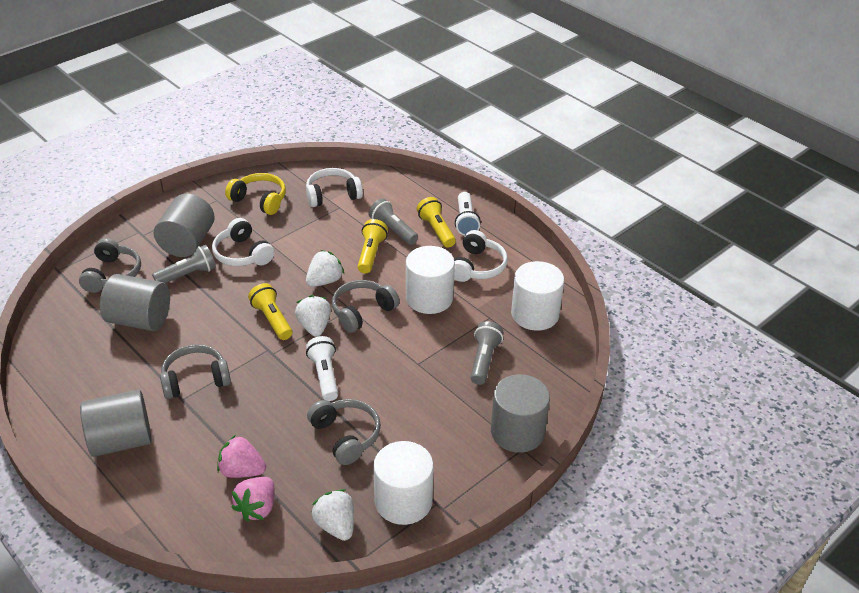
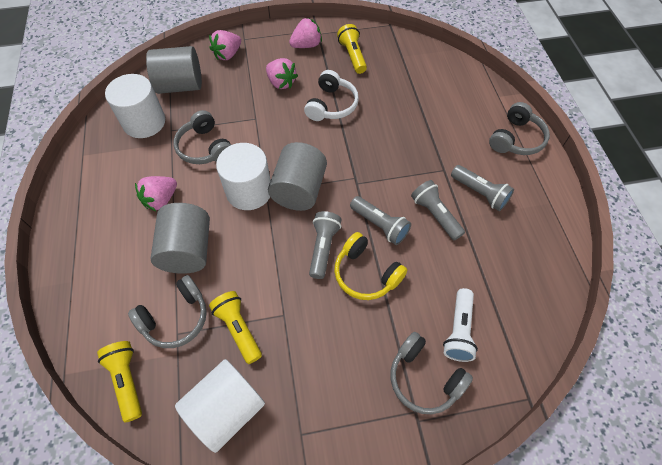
grey cylinder: 4 -> 3
grey flashlight: 3 -> 4
pink strawberry: 2 -> 4
white flashlight: 2 -> 1
white headphones: 3 -> 1
white strawberry: 3 -> 0

